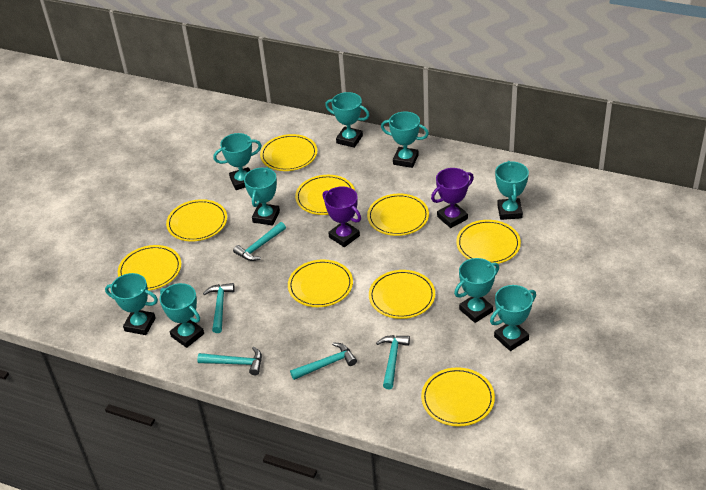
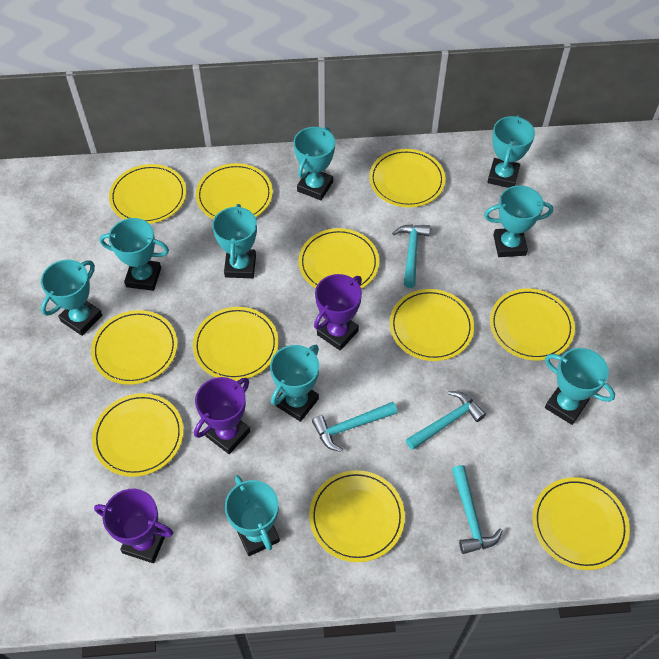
purple trophy: 2 -> 3
turquoise hammer: 5 -> 4
yellow plate: 9 -> 11

